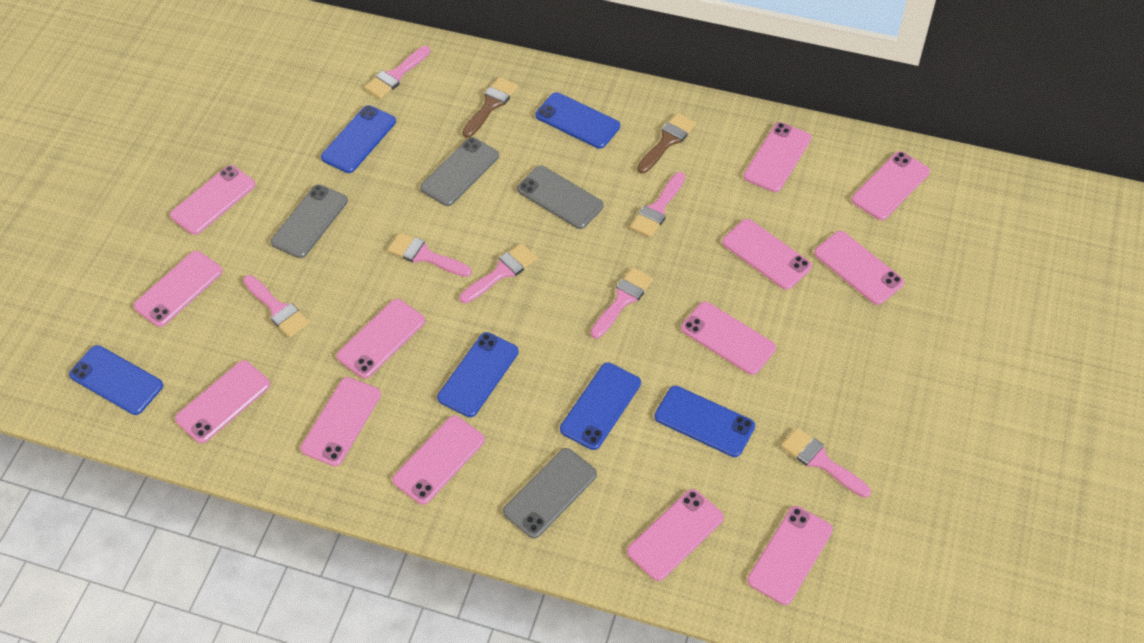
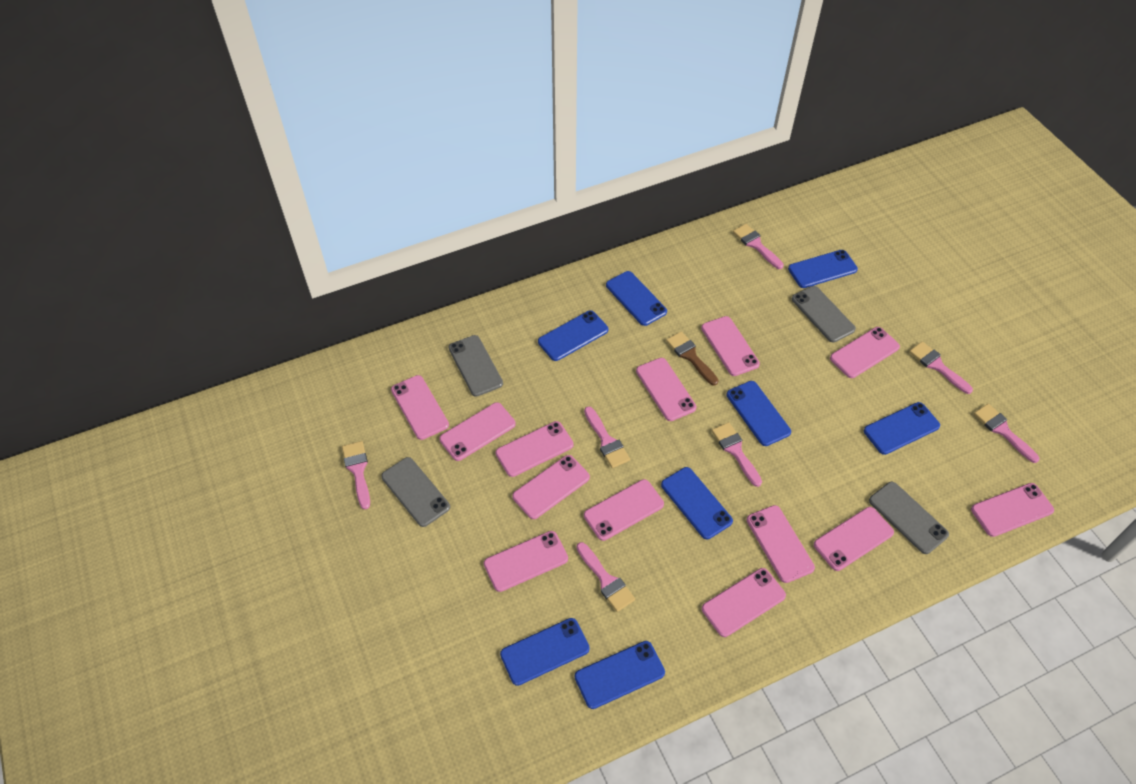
blue phone: 6 -> 8
brown brush: 2 -> 1

